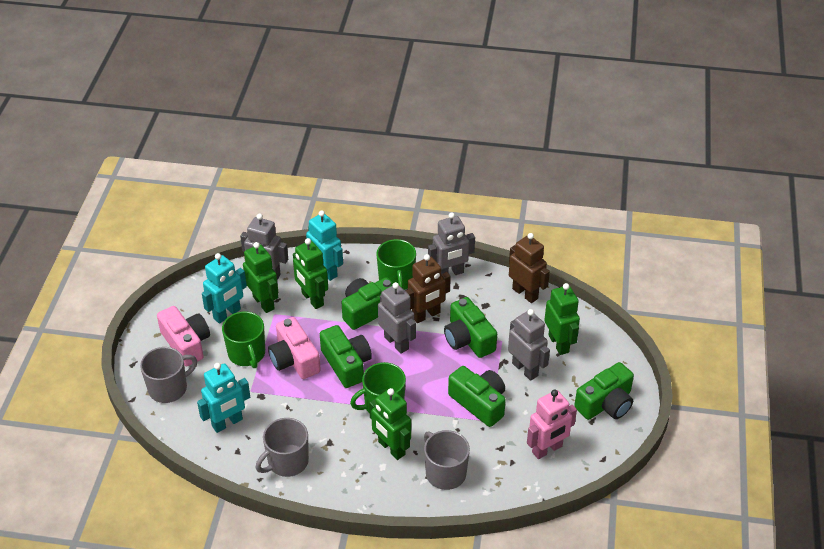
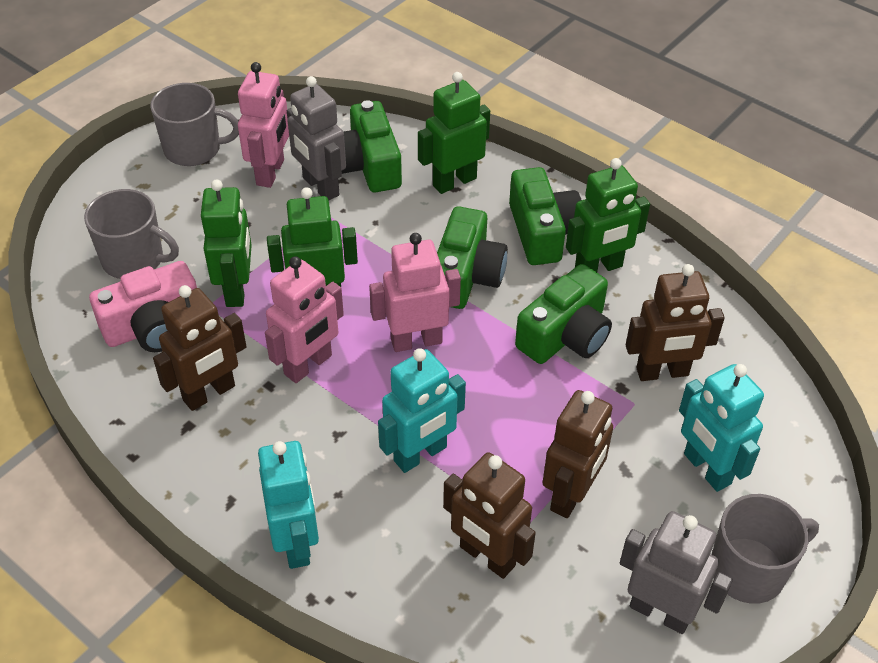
brown robot: 2 -> 4
green camera: 5 -> 4
green mug: 3 -> 0
grey robot: 4 -> 2
pink camera: 2 -> 1
pink robot: 1 -> 3

